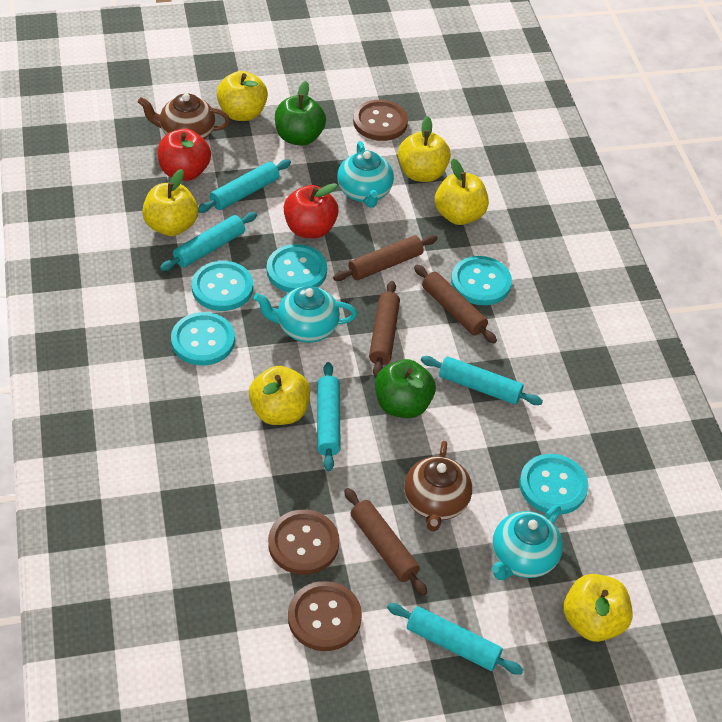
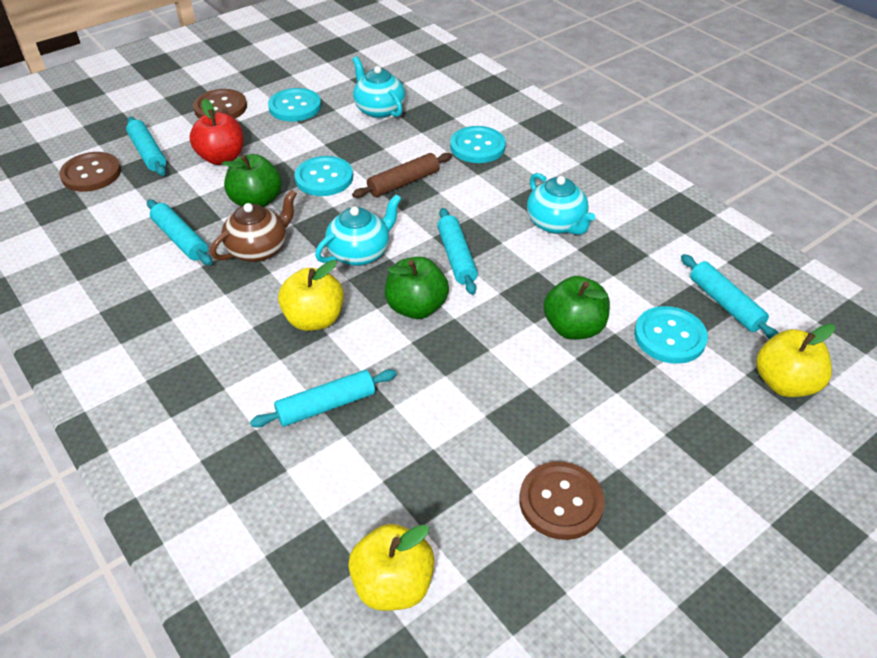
brown rolling pin: 4 -> 1
brown teapot: 2 -> 1
green apple: 2 -> 3
red apple: 2 -> 1
turquoise button: 5 -> 4
yellow apple: 6 -> 3

